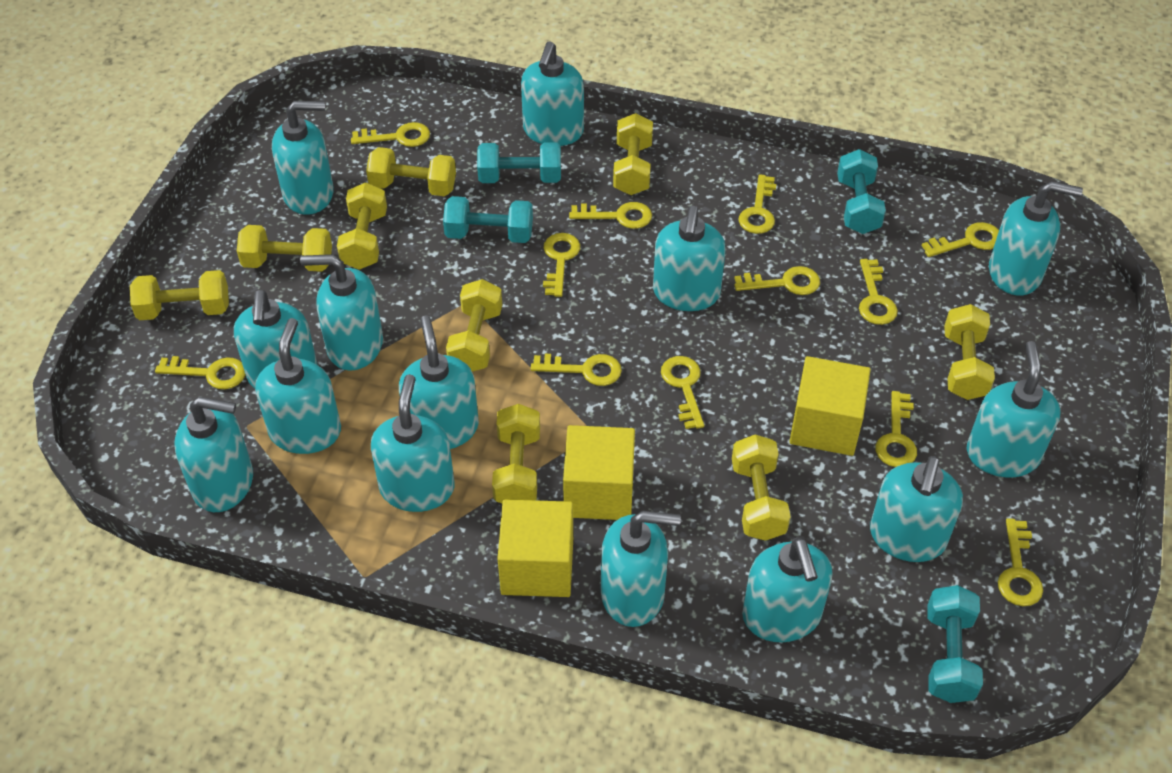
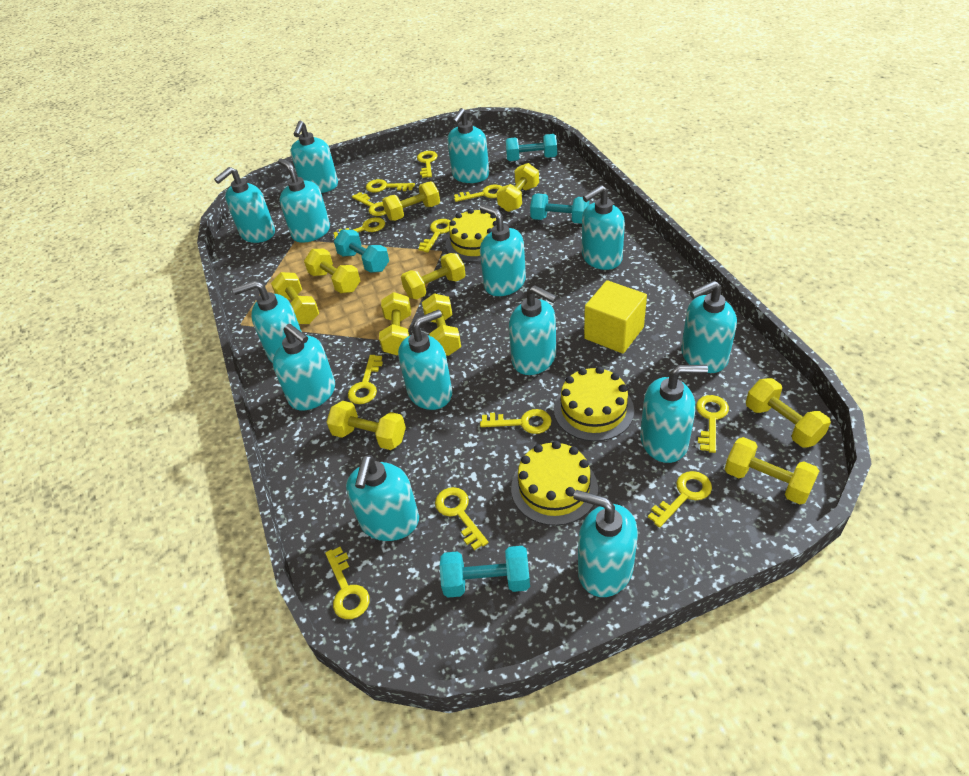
yellow cake: 0 -> 3
yellow cube: 3 -> 1
yellow dumbbell: 9 -> 10

